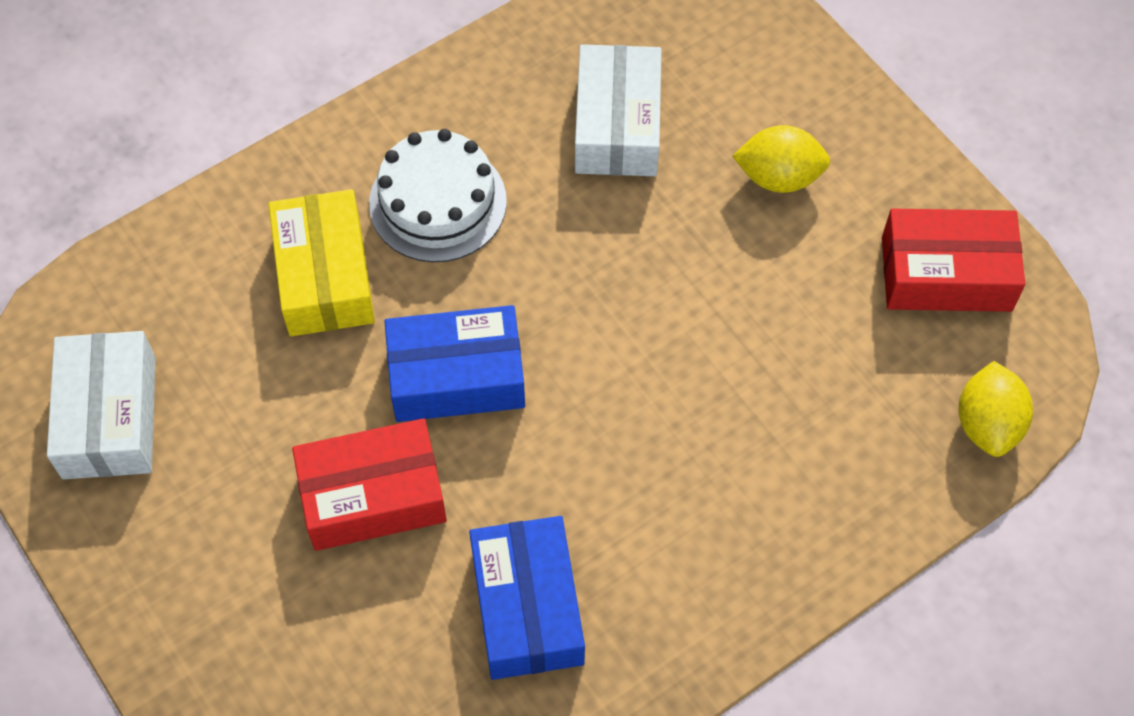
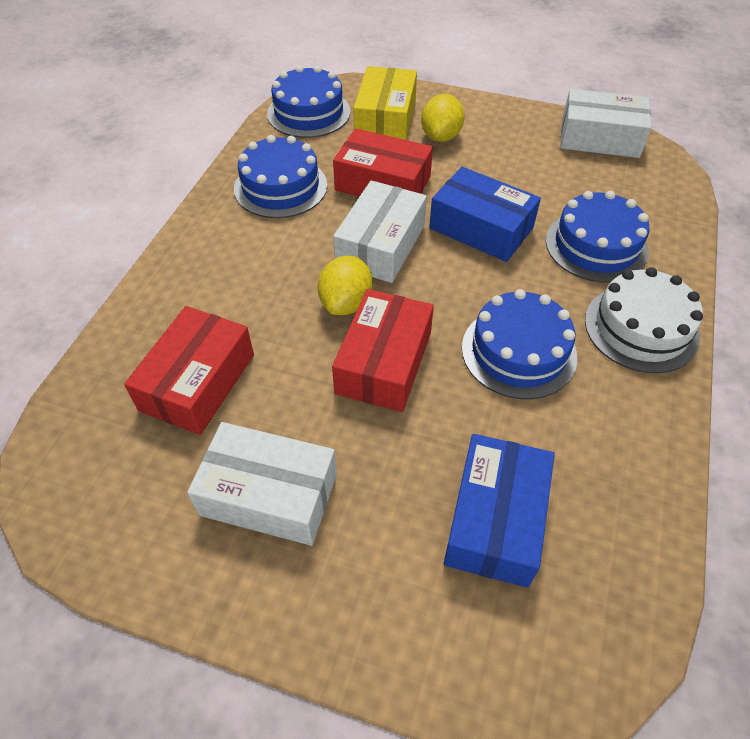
blue cake: 0 -> 4
red box: 2 -> 3
white box: 2 -> 3

